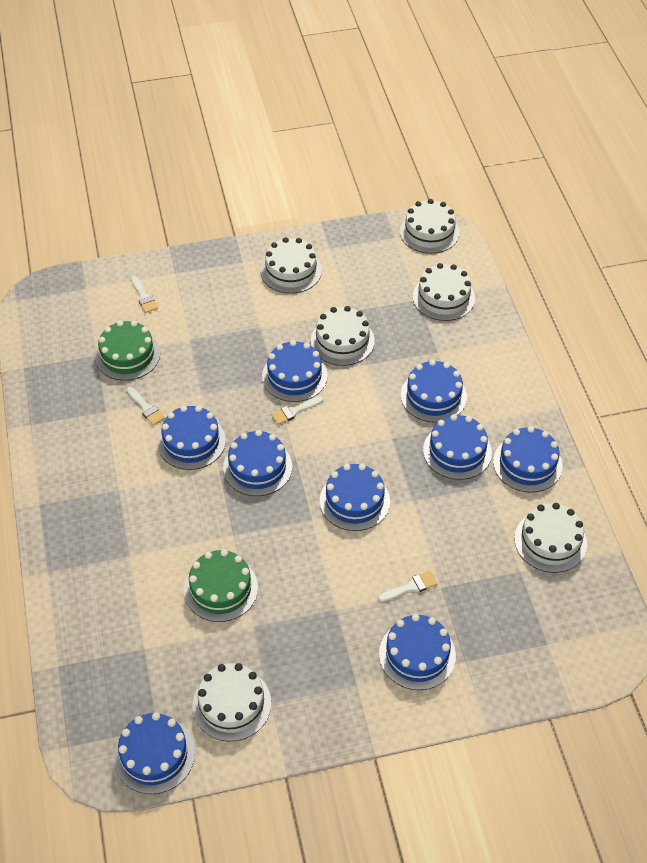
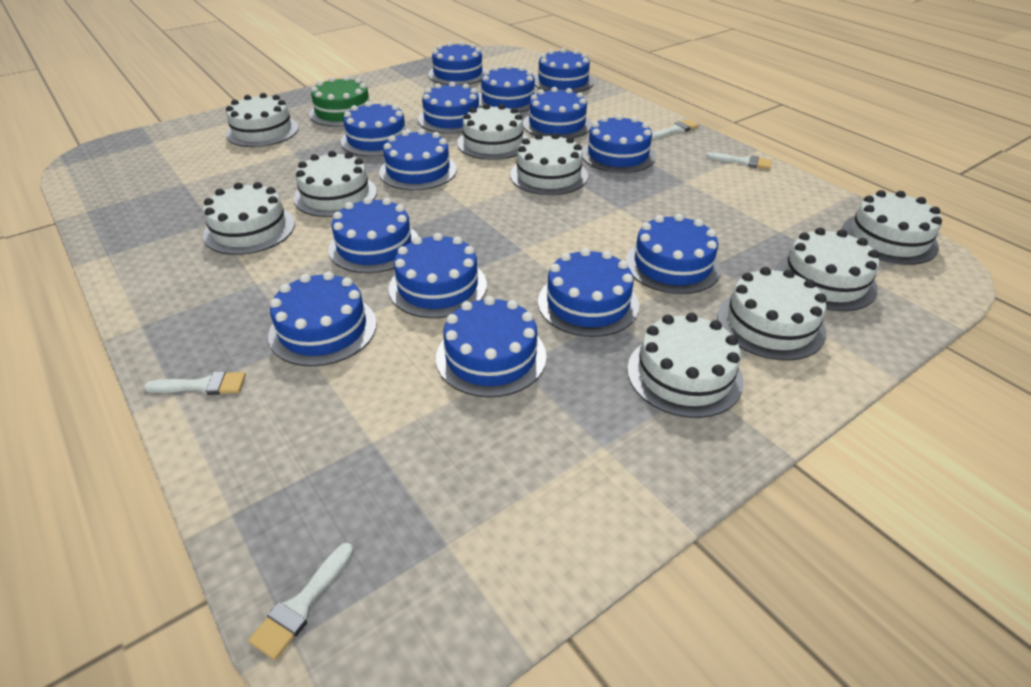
blue cake: 9 -> 14
green cake: 2 -> 1
white cake: 6 -> 9

